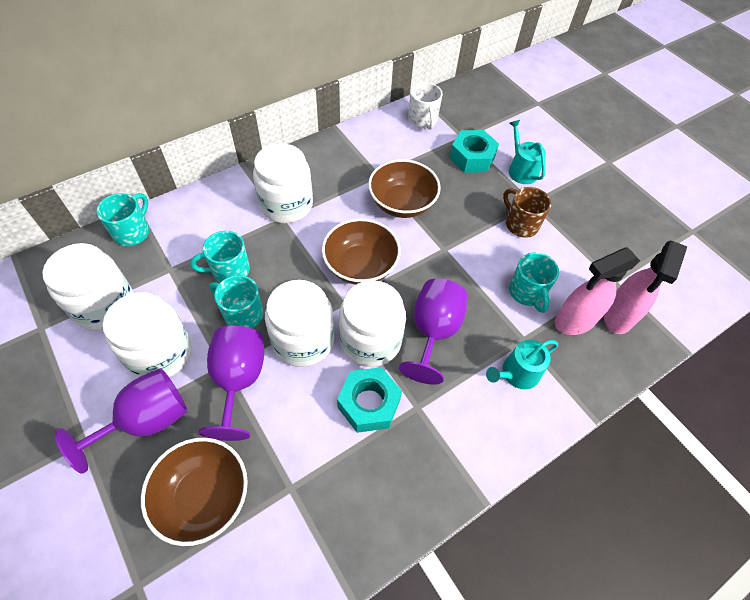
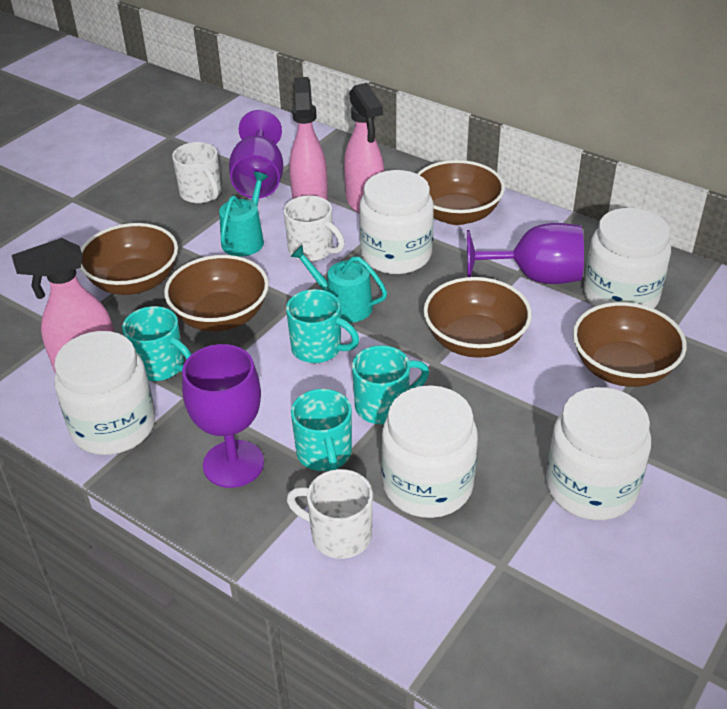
brown bowl: 3 -> 5
brown mug: 1 -> 0
pink spray bottle: 2 -> 3
turquoise nut: 2 -> 0
white mug: 1 -> 3

